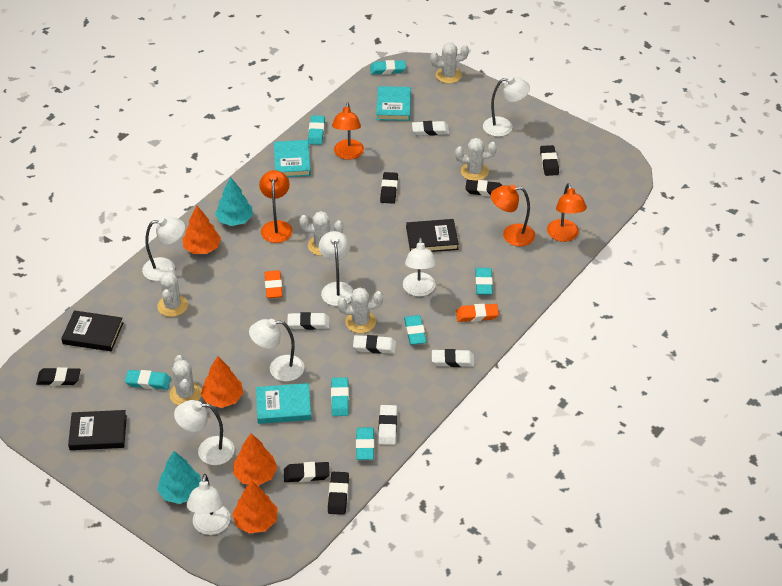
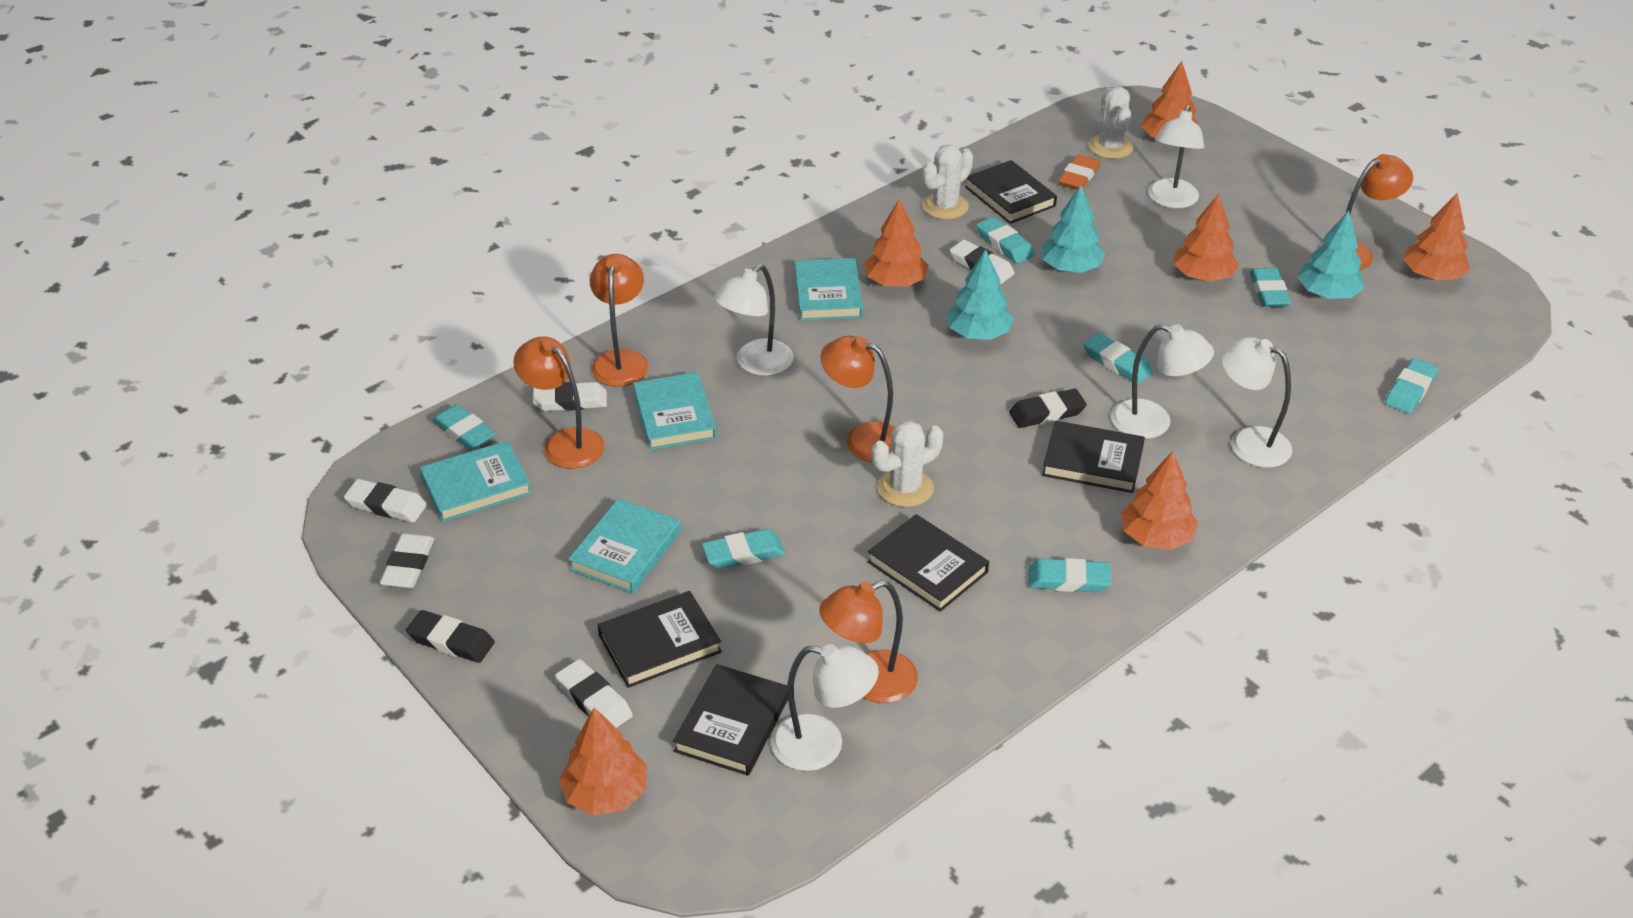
black book: 3 -> 5
black eraser: 6 -> 2
orange eraser: 2 -> 1
orange lamp: 4 -> 5
orange tree: 4 -> 6
turquoise book: 3 -> 4
turquoise tree: 2 -> 3
white cactus: 6 -> 3
white lamp: 7 -> 5

